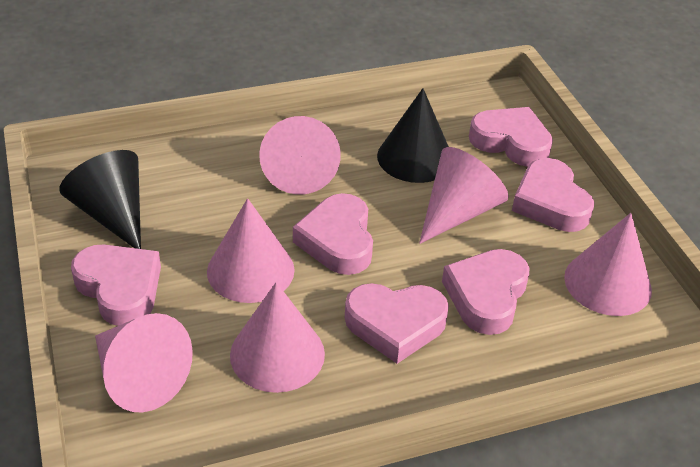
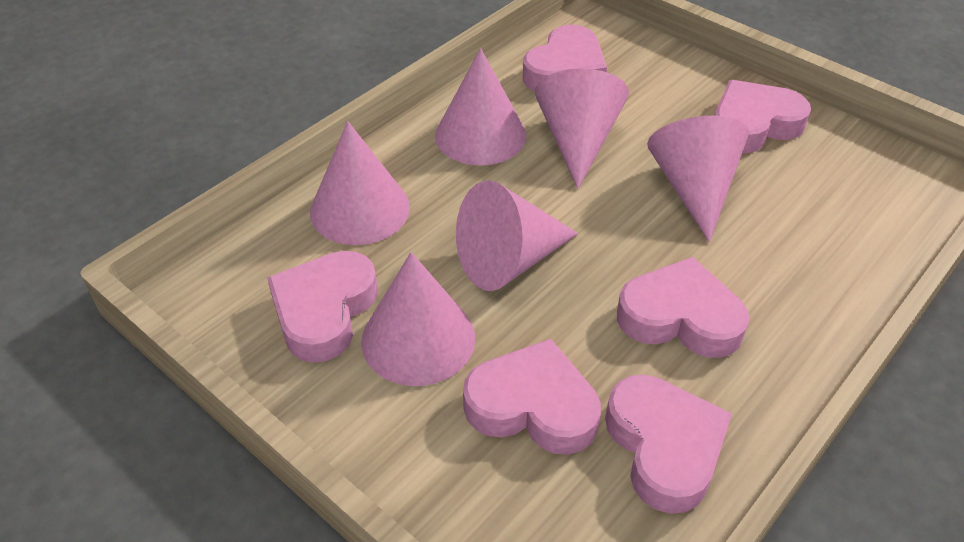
black cone: 2 -> 0

